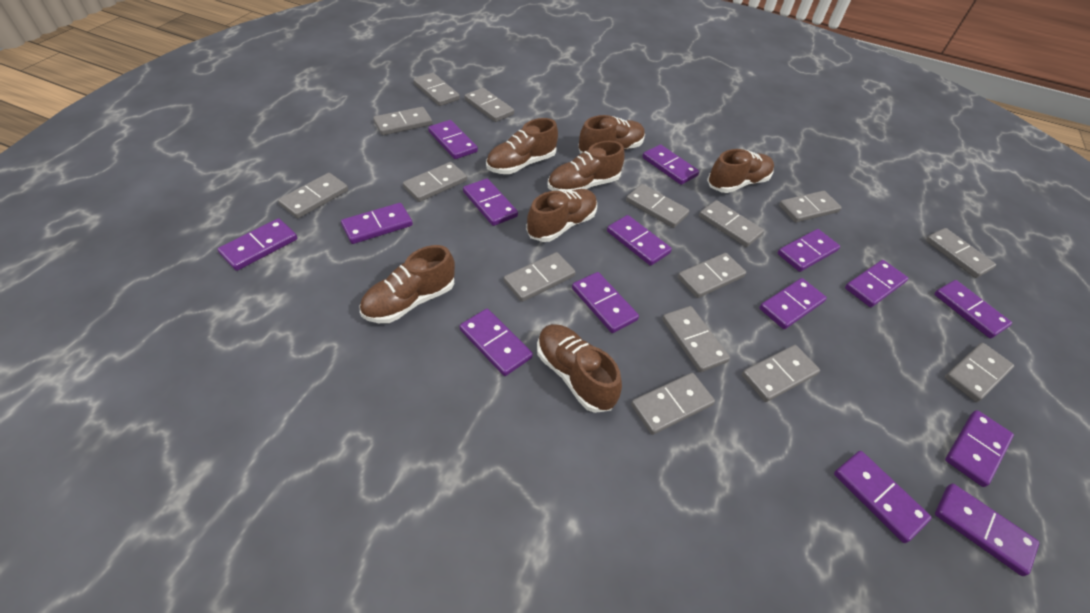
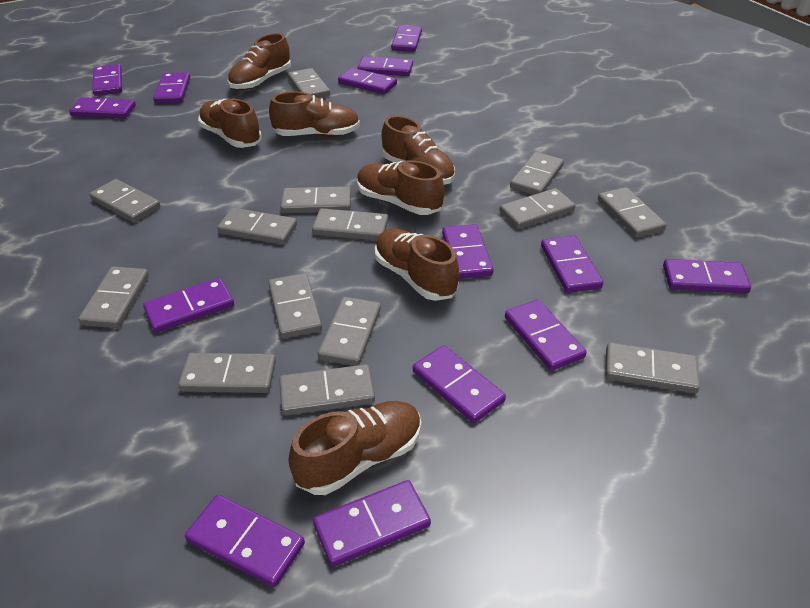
grey domino: 15 -> 14
purple domino: 15 -> 14

